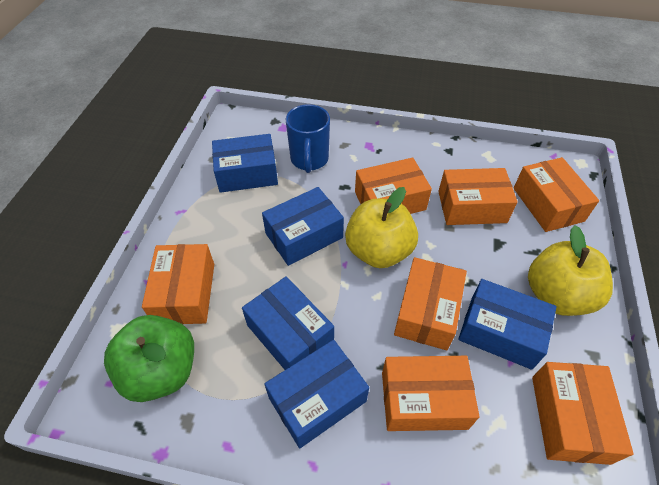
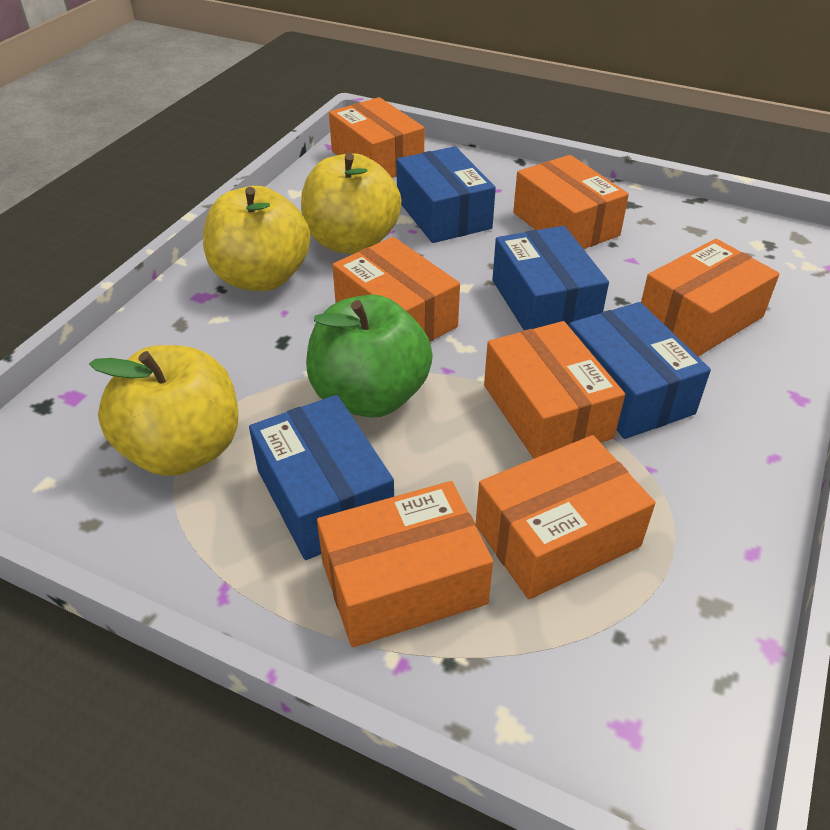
blue box: 5 -> 4
blue mug: 1 -> 0
yellow apple: 2 -> 3

